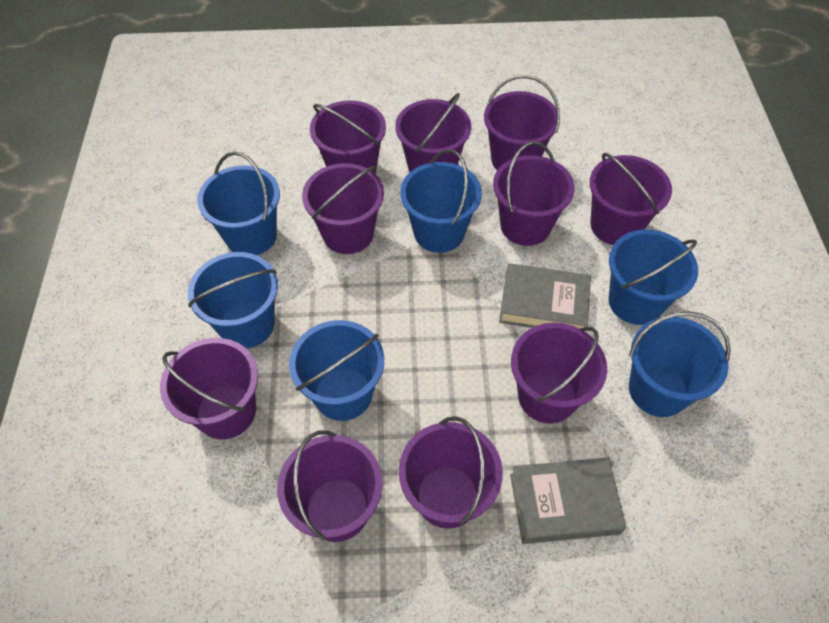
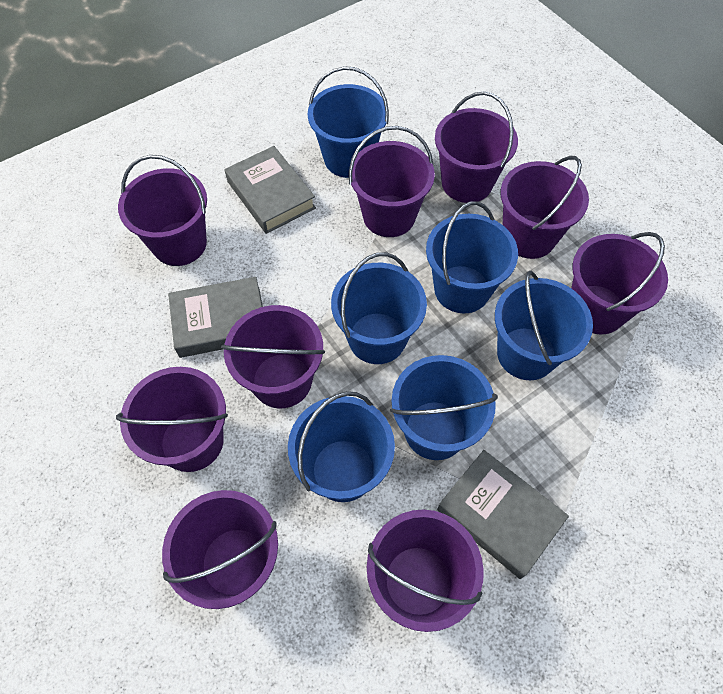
grey book: 2 -> 3
purple bucket: 10 -> 9

